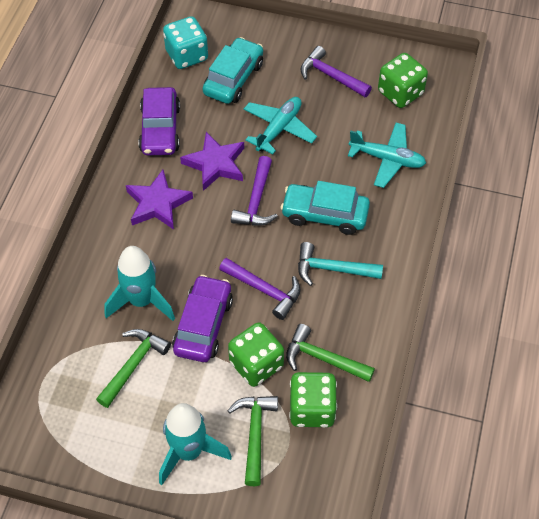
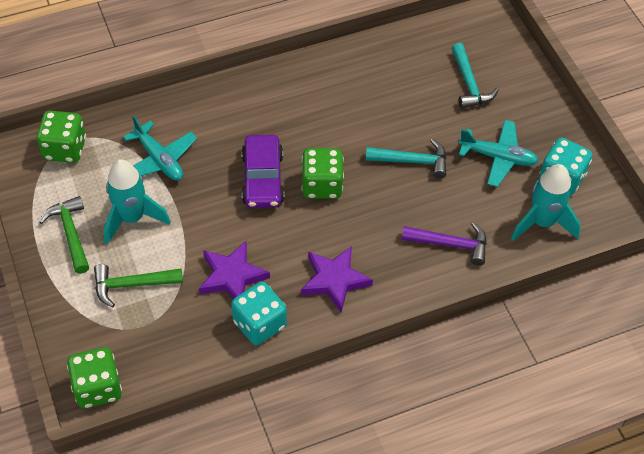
green hammer: 3 -> 2
purple car: 2 -> 1
purple hammer: 3 -> 1
turquoise car: 2 -> 0
turquoise dice: 1 -> 2
turquoise hammer: 1 -> 2

